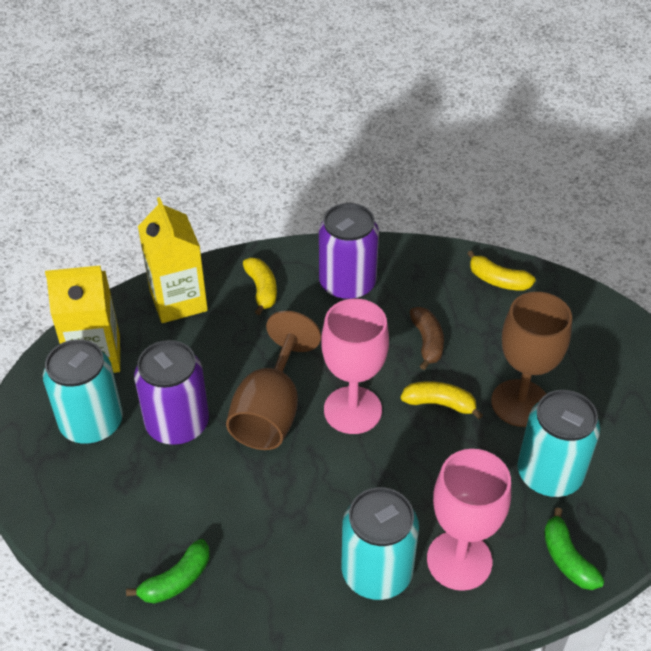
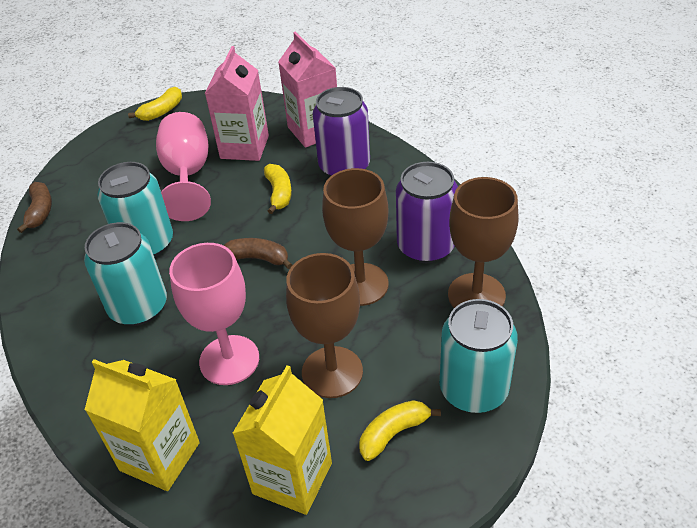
brown banana: 1 -> 2
brown goblet: 2 -> 3
green banana: 2 -> 0
pink carton: 0 -> 2

